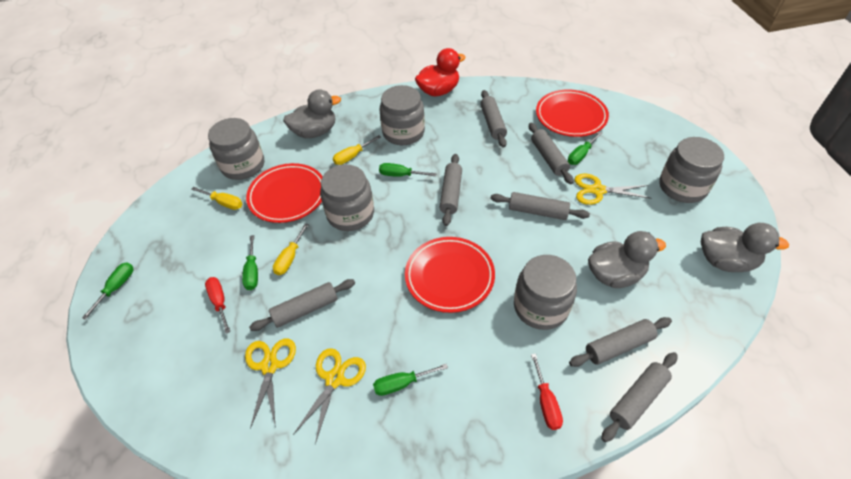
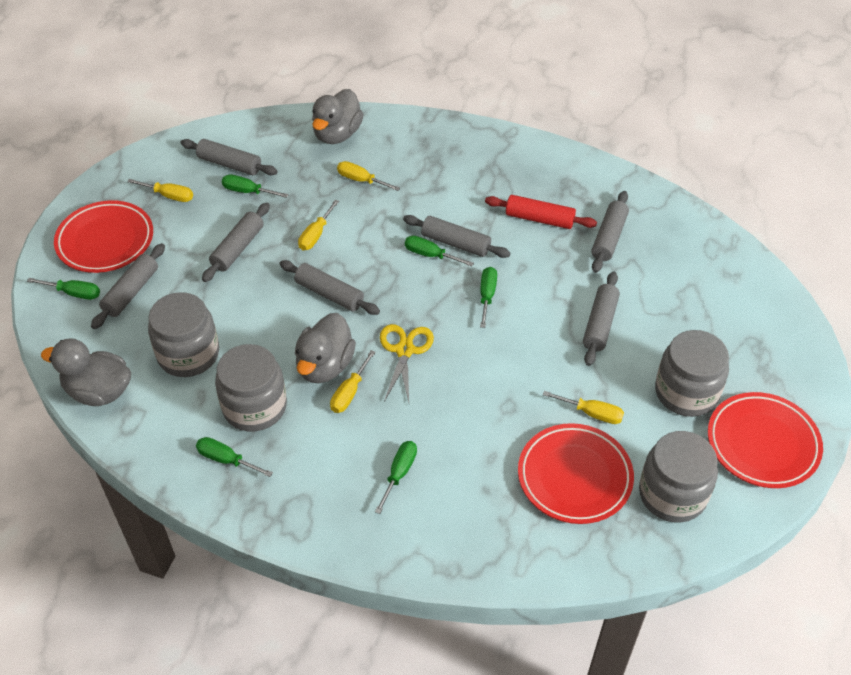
green screwdriver: 5 -> 6
grey jar: 5 -> 4
red duck: 1 -> 0
red rolling pin: 0 -> 1
red screwdriver: 2 -> 0
yellow scissors: 3 -> 1
yellow screwdriver: 3 -> 5

